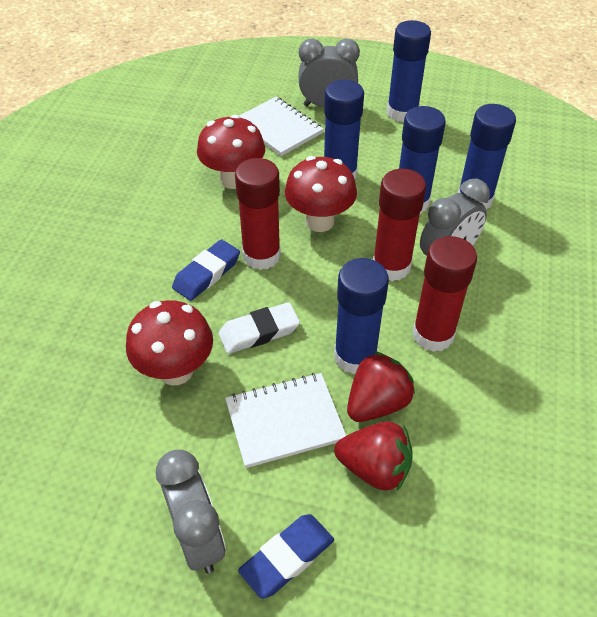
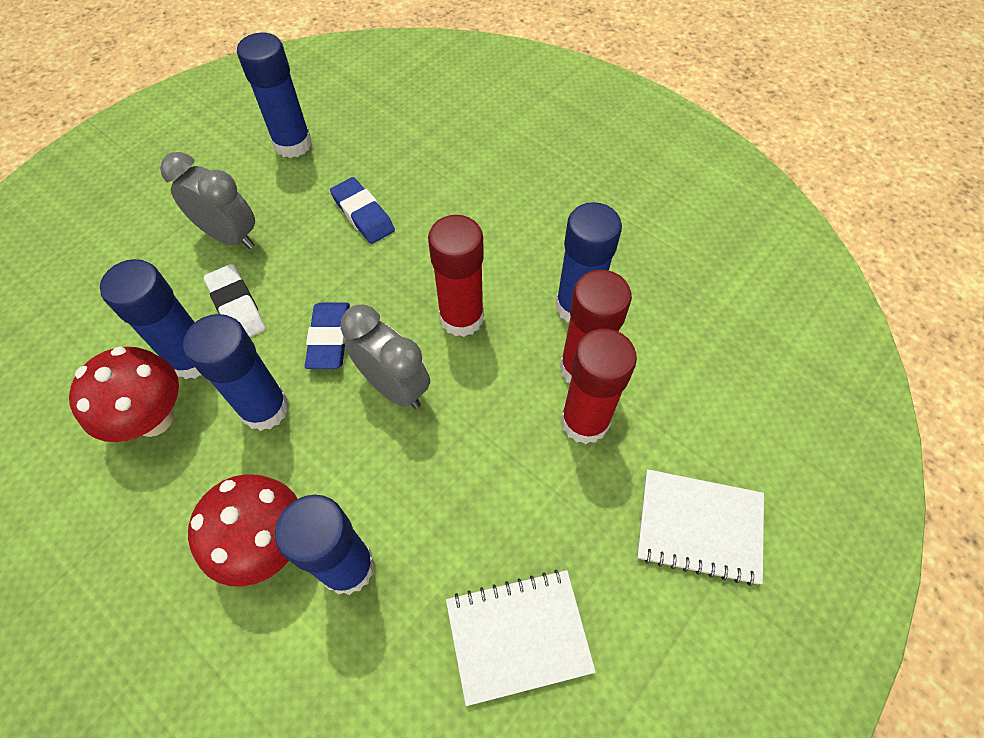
grey clock: 3 -> 2
red mushroom: 3 -> 2
red strawberry: 2 -> 0

